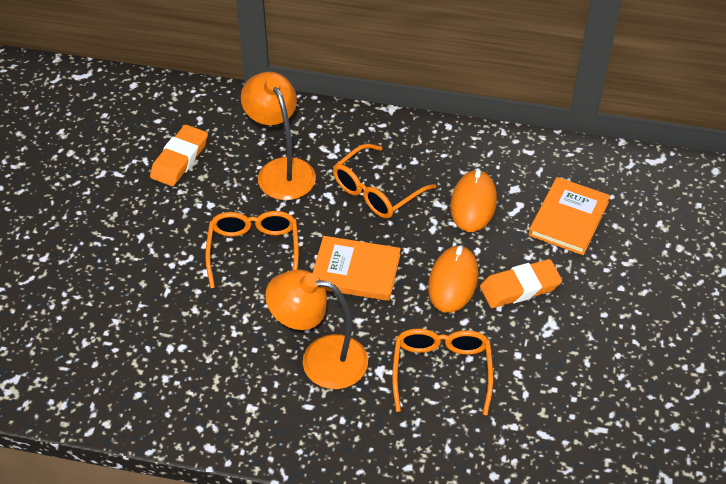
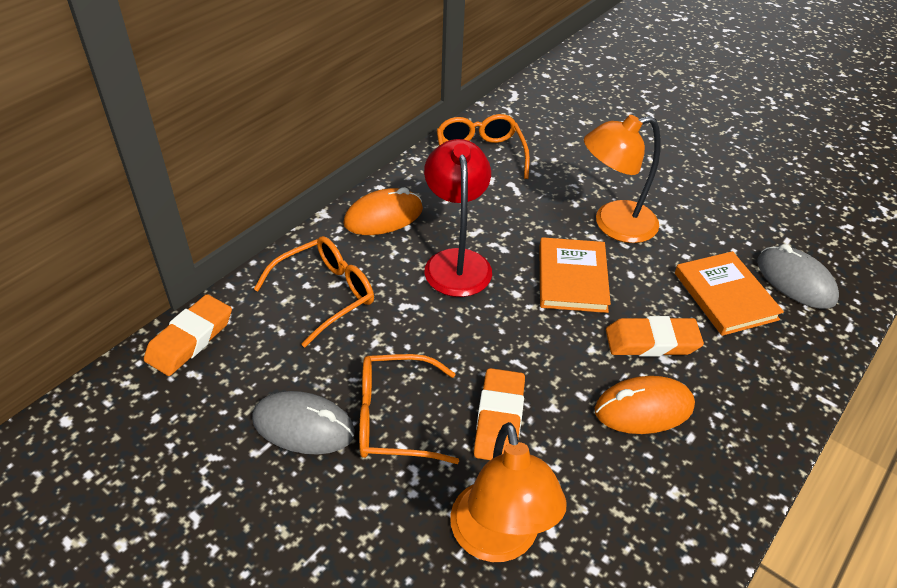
grey mouse: 0 -> 2
orange eraser: 2 -> 3
red lamp: 0 -> 1

